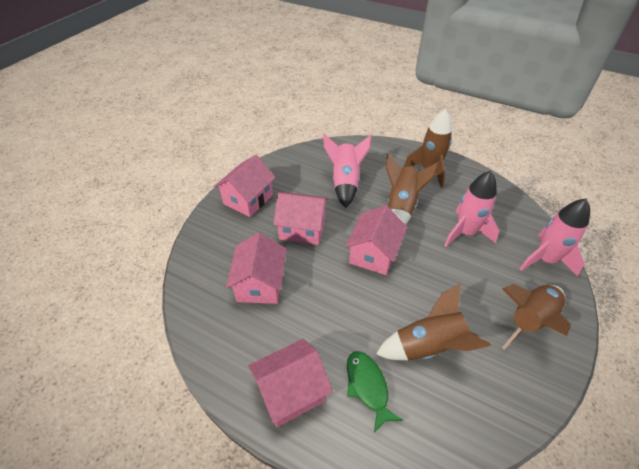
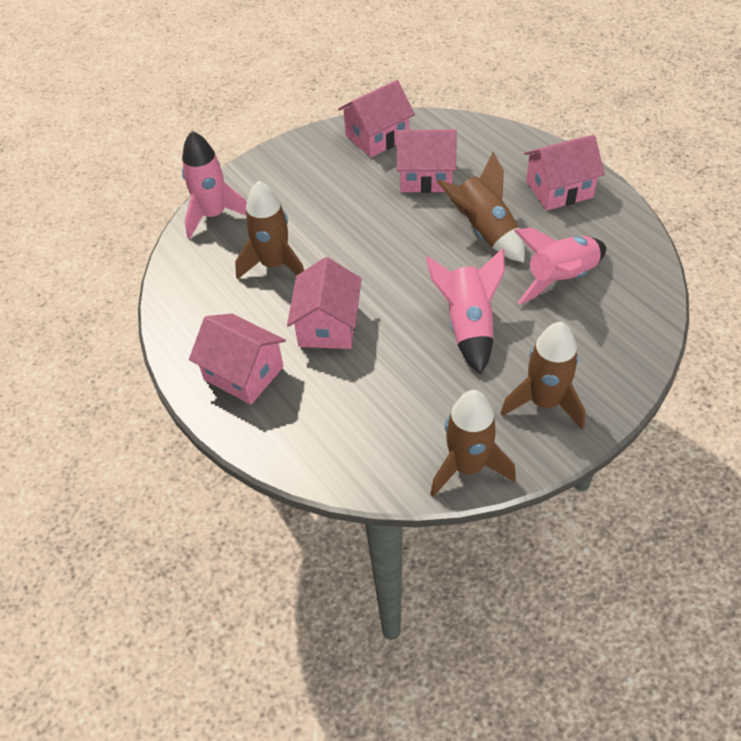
green fish: 1 -> 0

